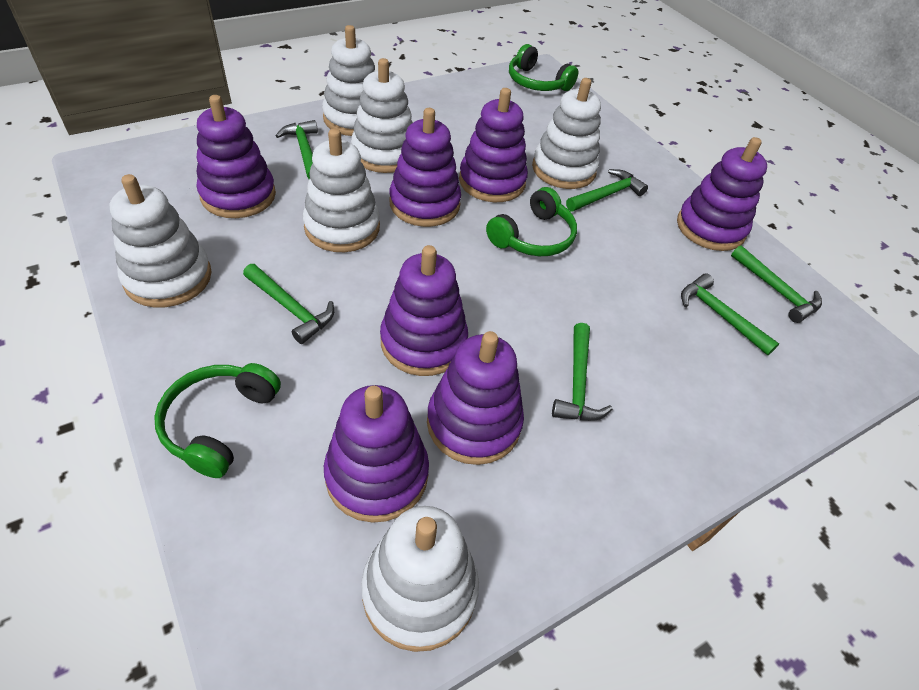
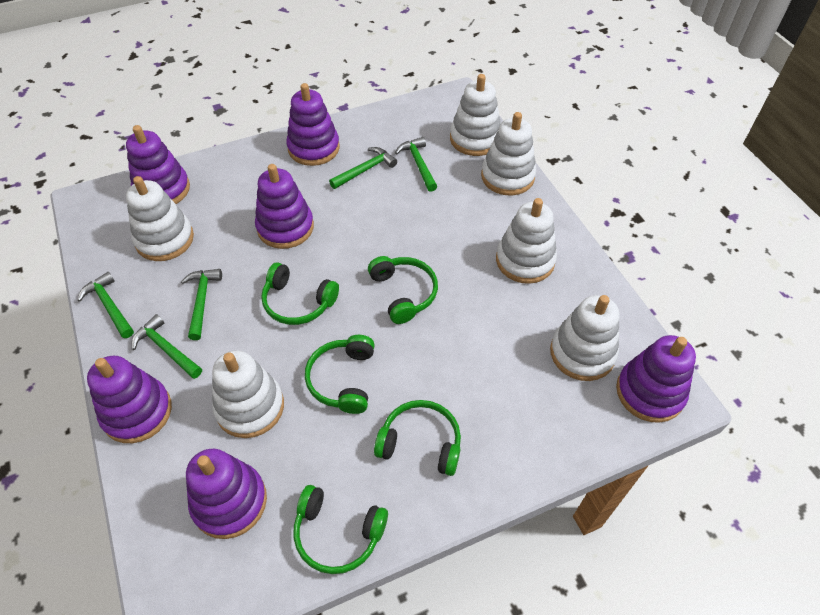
green hammer: 6 -> 5
green headphones: 3 -> 5
purple stacking toy: 7 -> 6

